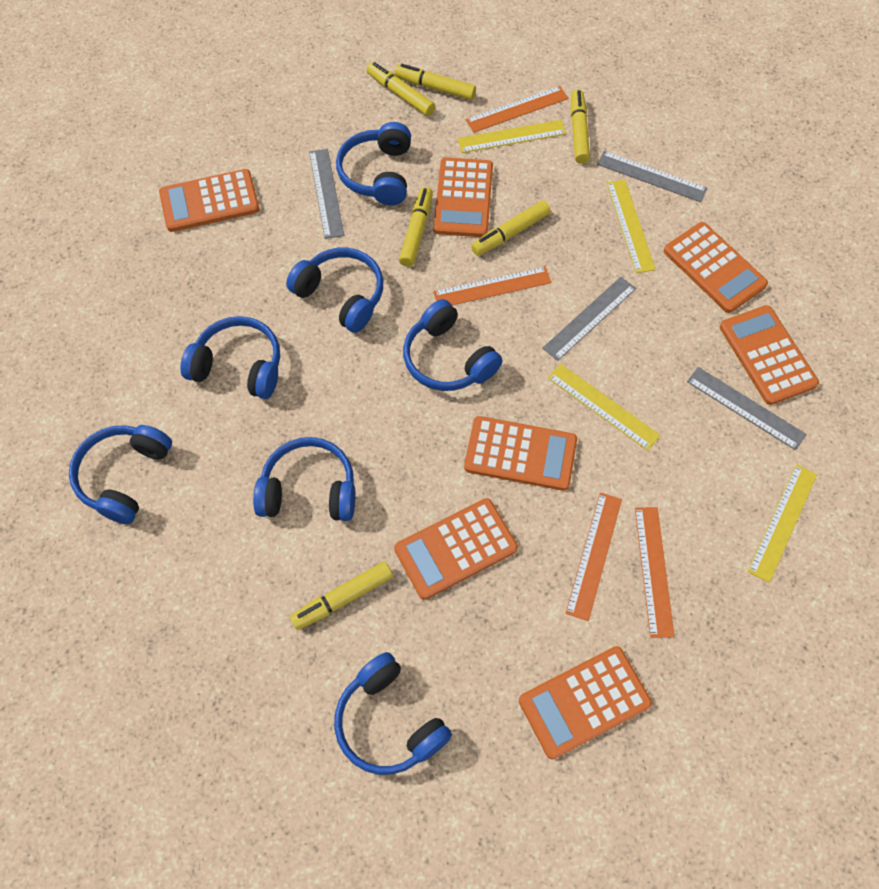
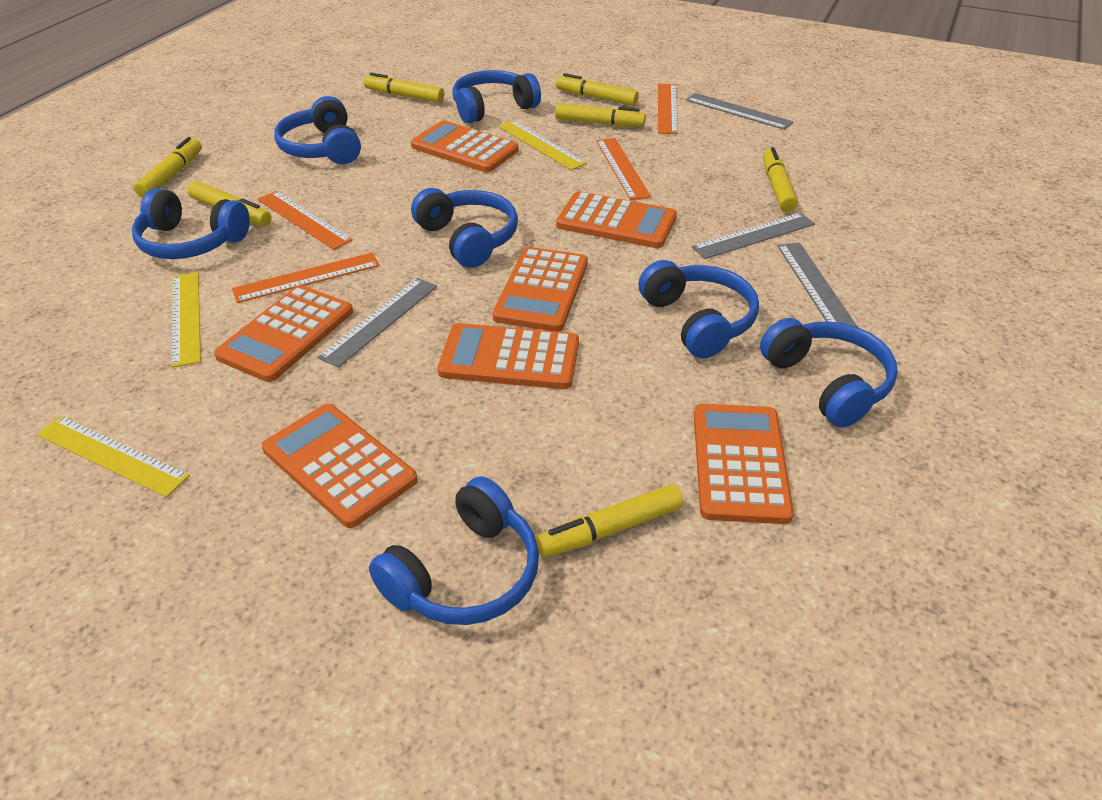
yellow marker: 6 -> 7
yellow ruler: 4 -> 3

